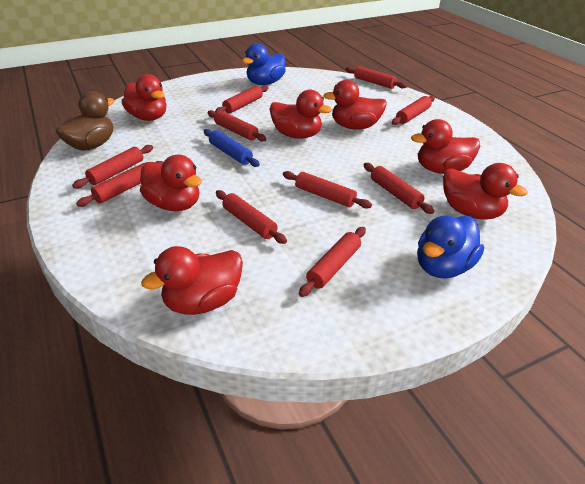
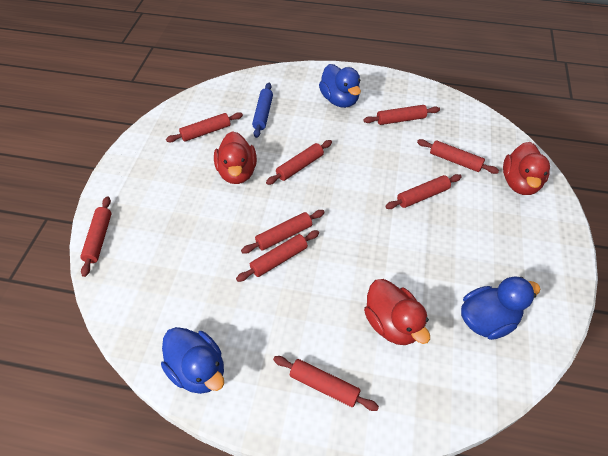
blue duck: 2 -> 3
brown duck: 1 -> 0
red duck: 7 -> 3
red rolling pin: 10 -> 9

